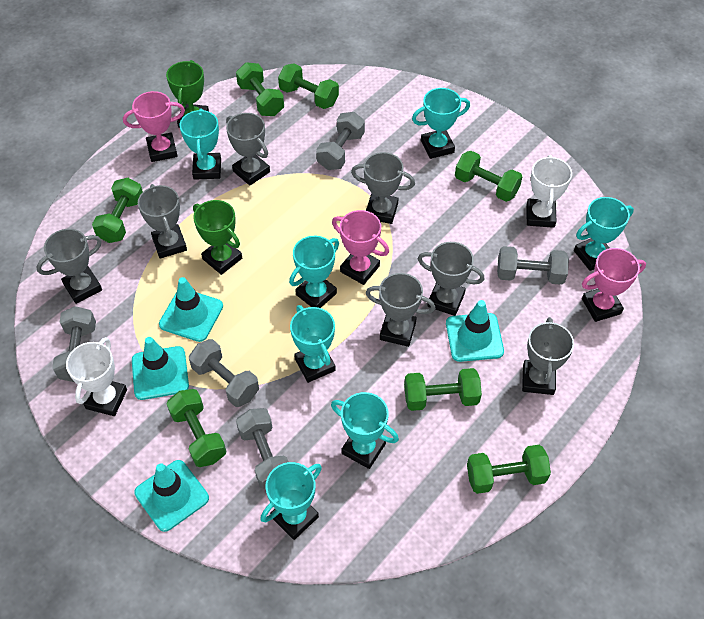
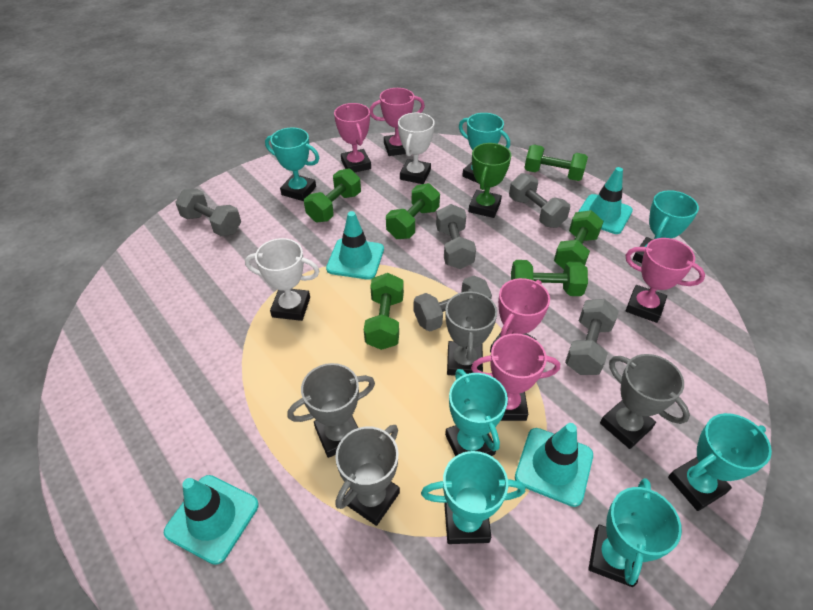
green dumbbell: 7 -> 6
green trophy: 2 -> 1
grey trophy: 7 -> 4
pink trophy: 3 -> 5

